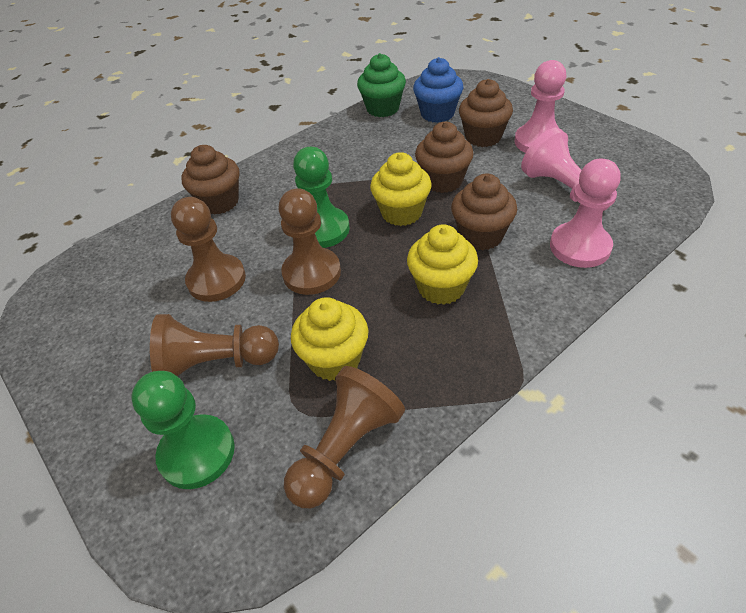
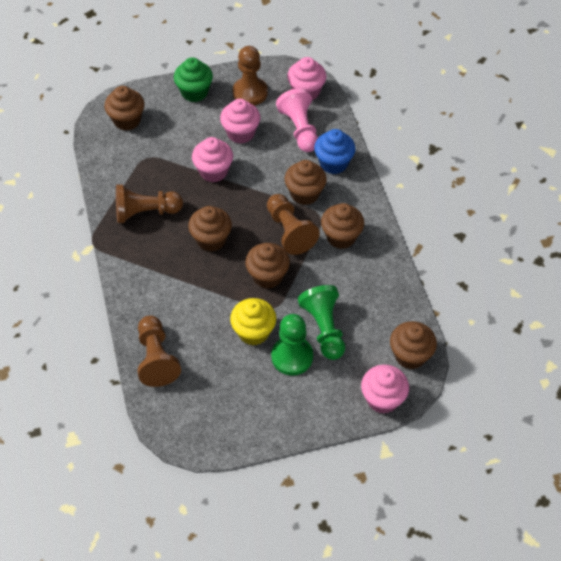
brown cupcake: 4 -> 6
pink cupcake: 0 -> 4
pink pawn: 3 -> 1
yellow cupcake: 3 -> 1

